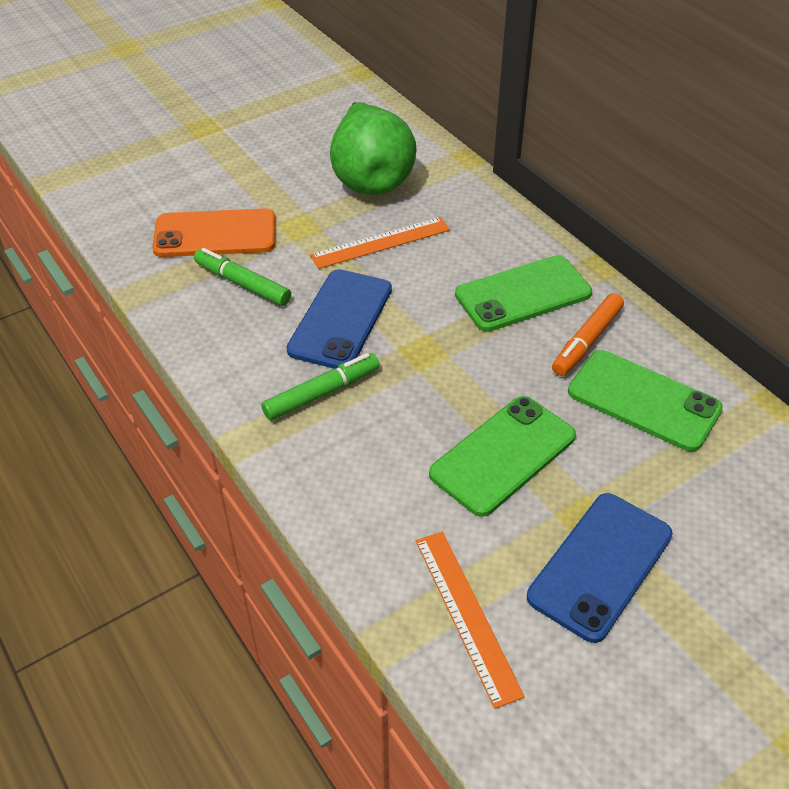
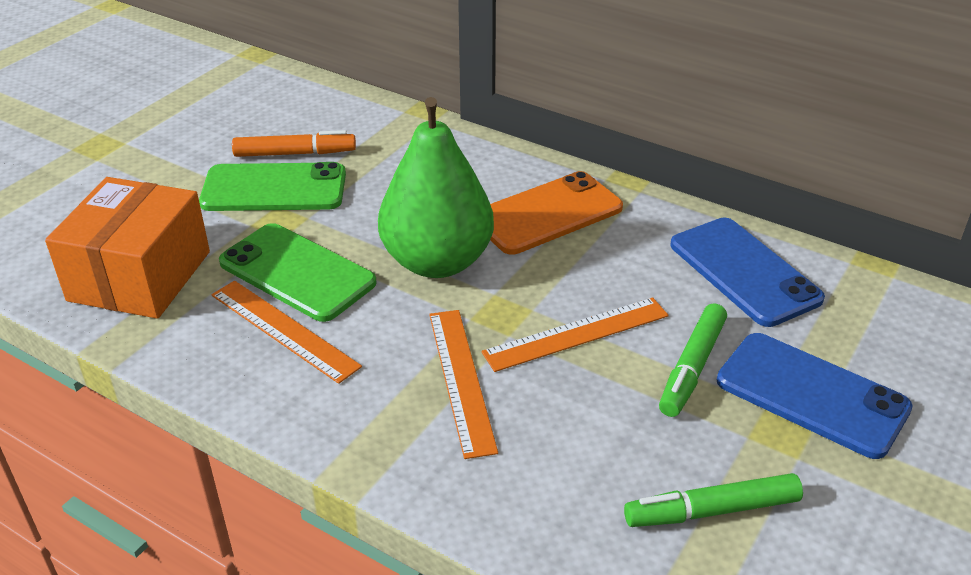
green phone: 3 -> 2
orange box: 0 -> 1
orange ruler: 2 -> 3

